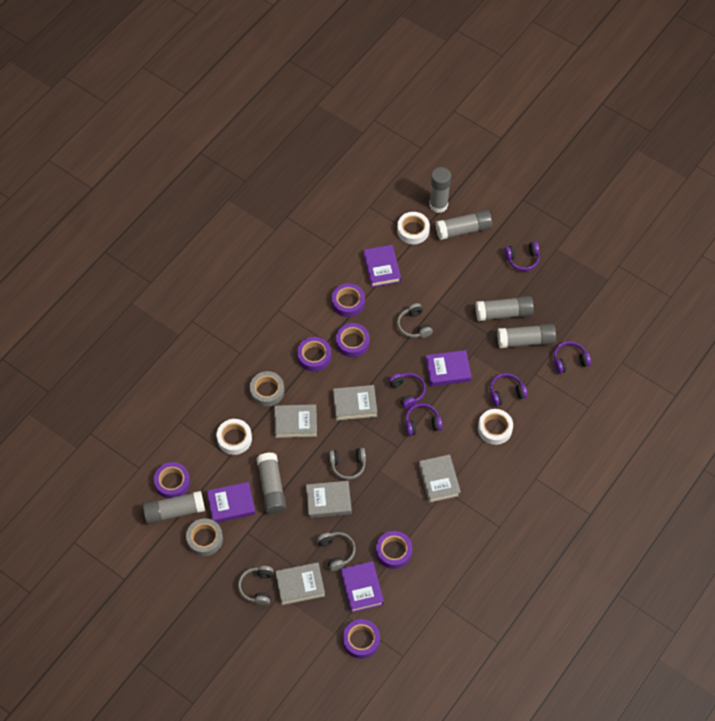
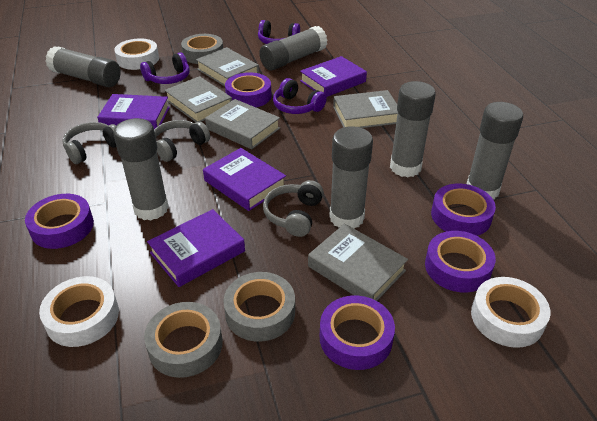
grey headphones: 4 -> 3
grey tape: 2 -> 3
purple headphones: 5 -> 3
purple tape: 6 -> 5

